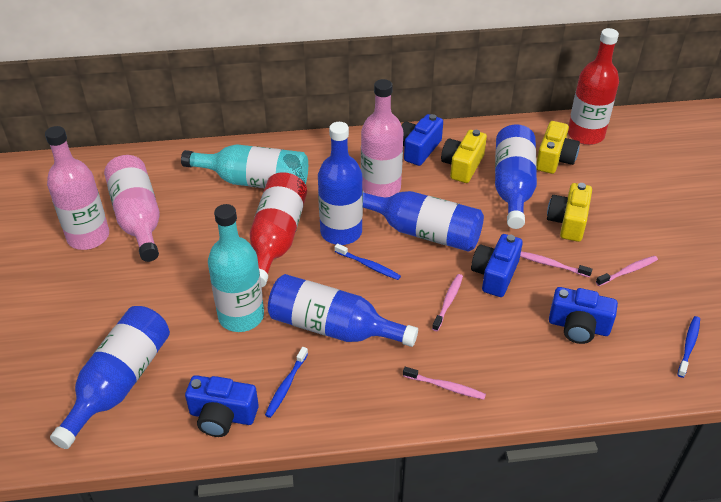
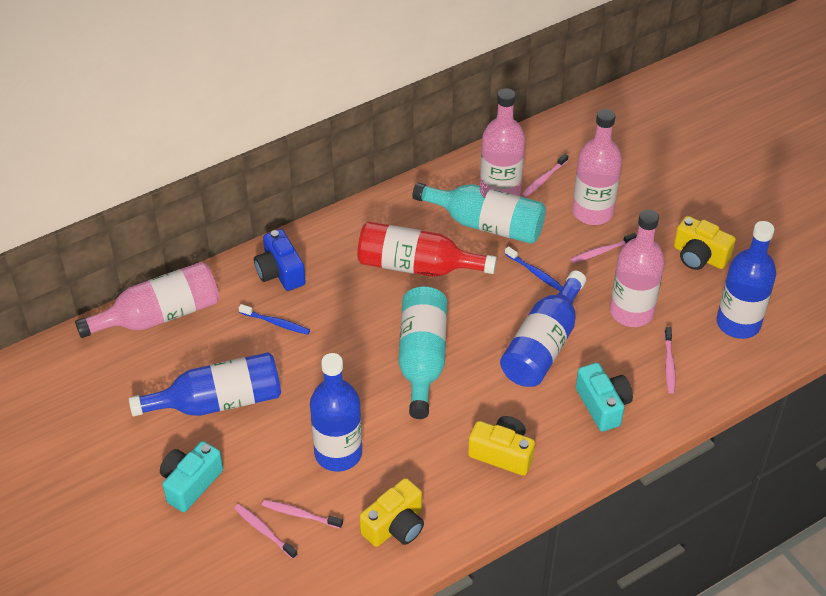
blue bottle: 5 -> 4
blue camera: 4 -> 1
blue toothbrush: 3 -> 2
pink bottle: 3 -> 4
pink toothbrush: 4 -> 5
red bottle: 2 -> 1
turquoise camera: 0 -> 2

